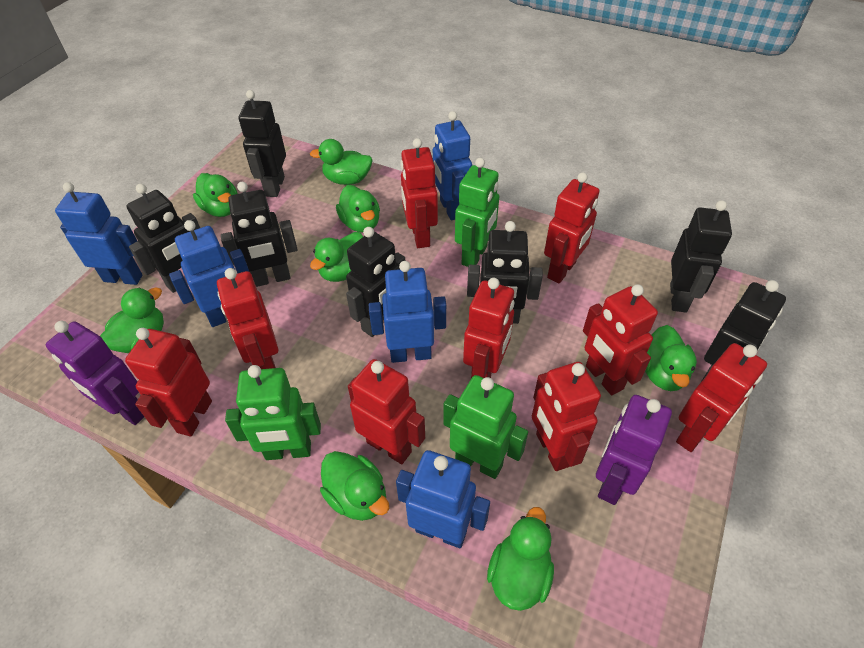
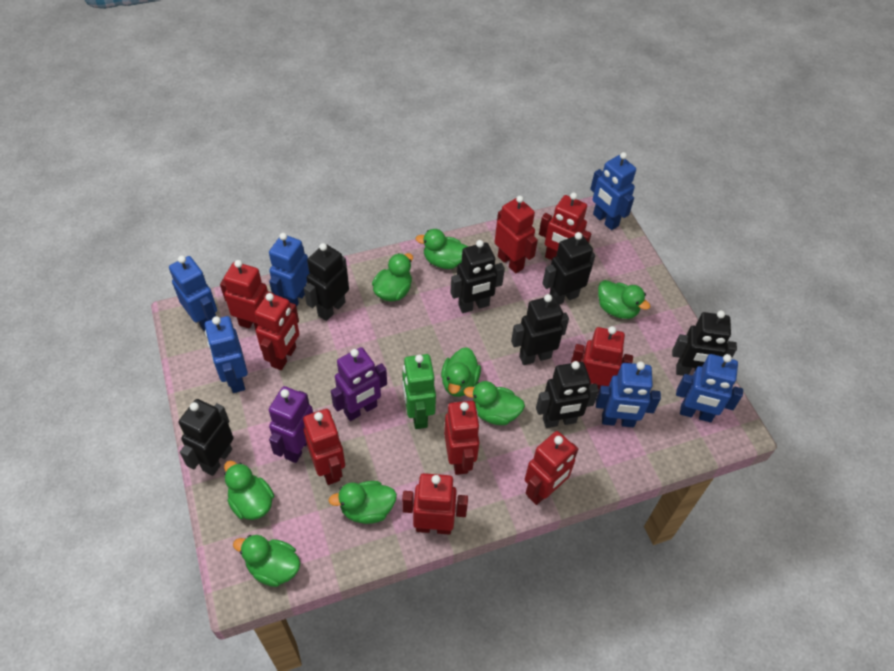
blue robot: 5 -> 6
green robot: 3 -> 1

